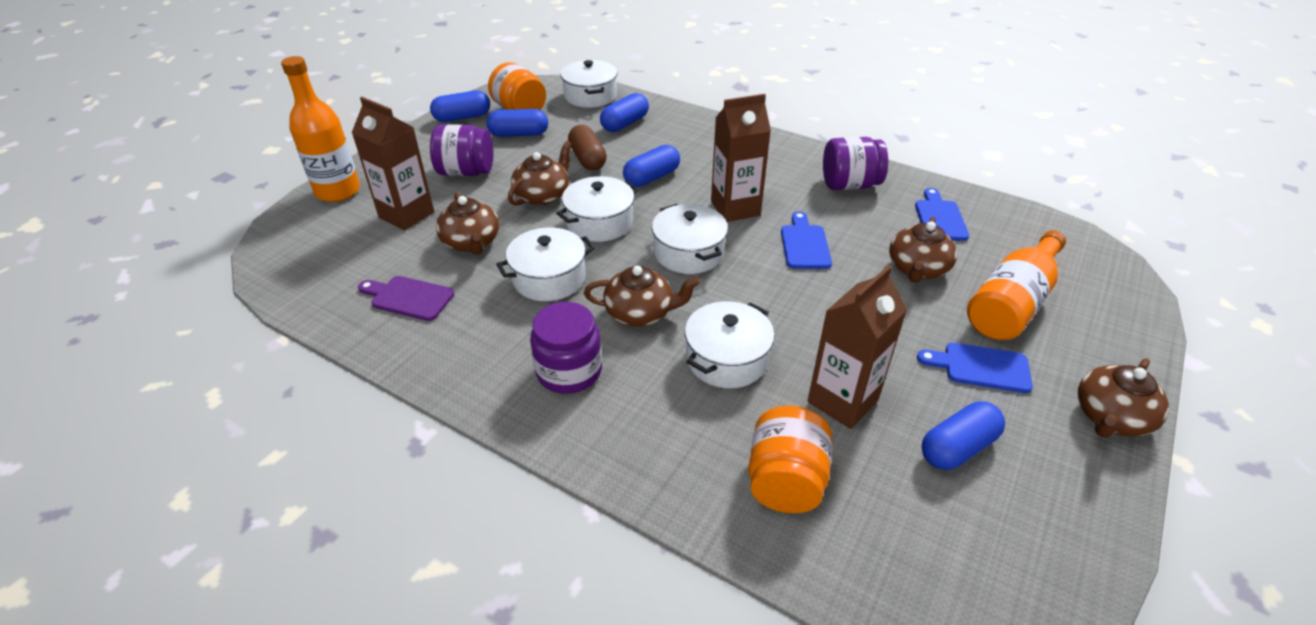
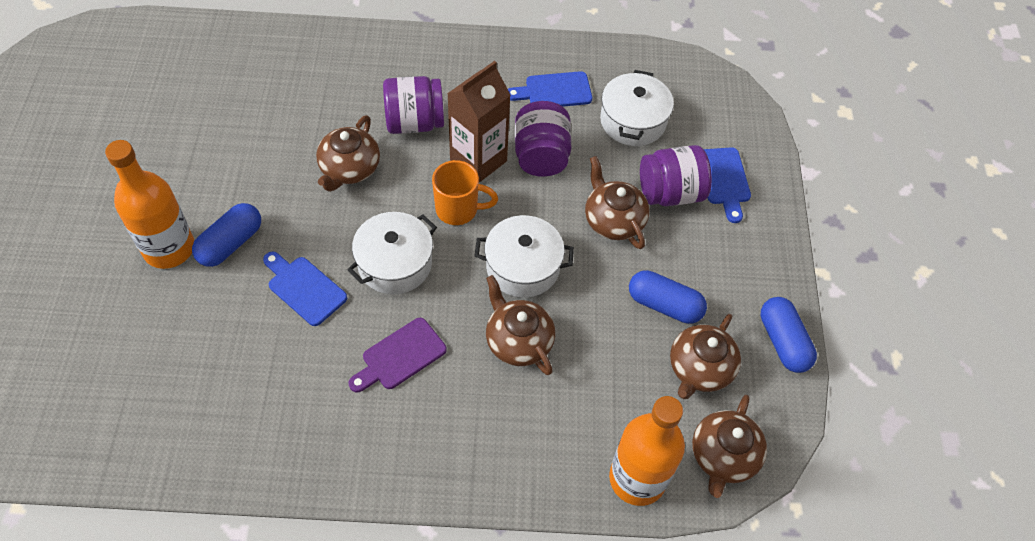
blue capsule: 5 -> 3
brown capsule: 1 -> 0
brown carton: 3 -> 1
orange jar: 2 -> 0
orange mug: 0 -> 1
white pot: 5 -> 3

